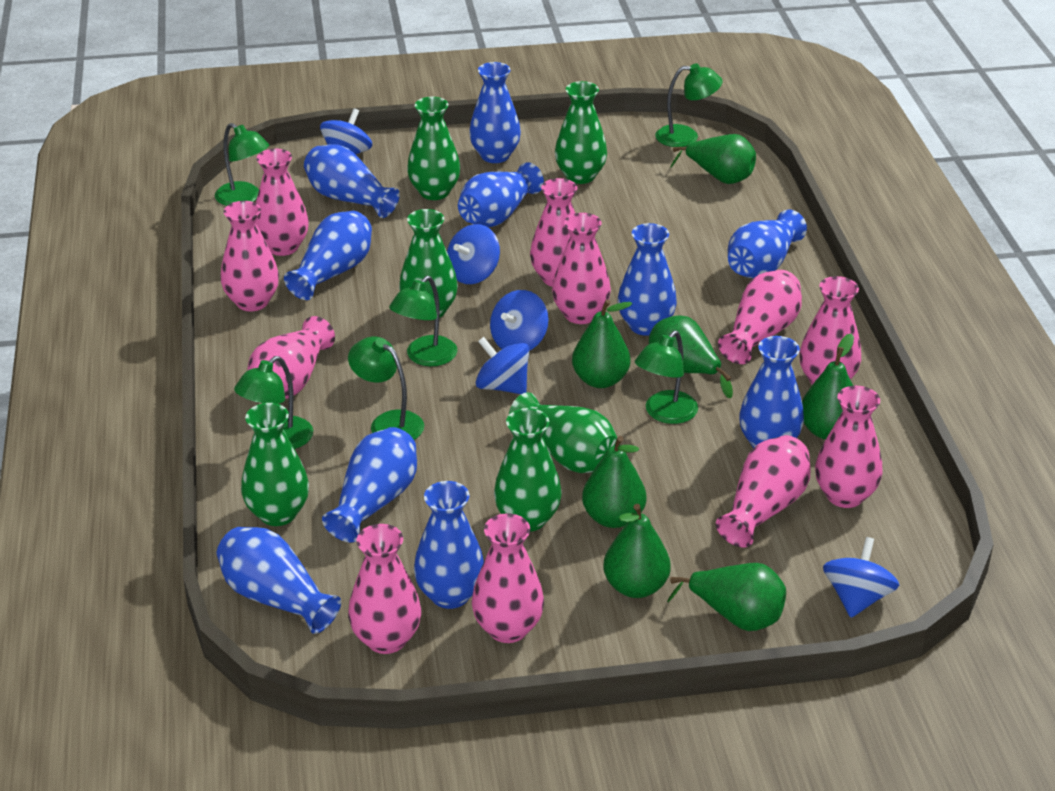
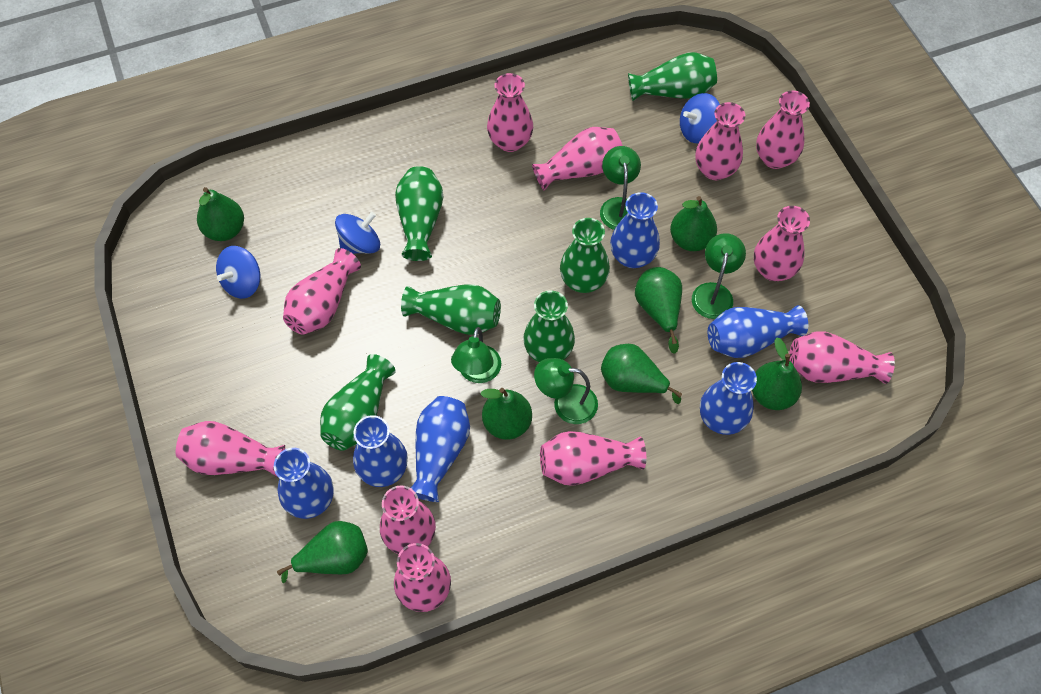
blue spinning top: 5 -> 3
blue vase: 10 -> 6
green lamp: 6 -> 4

